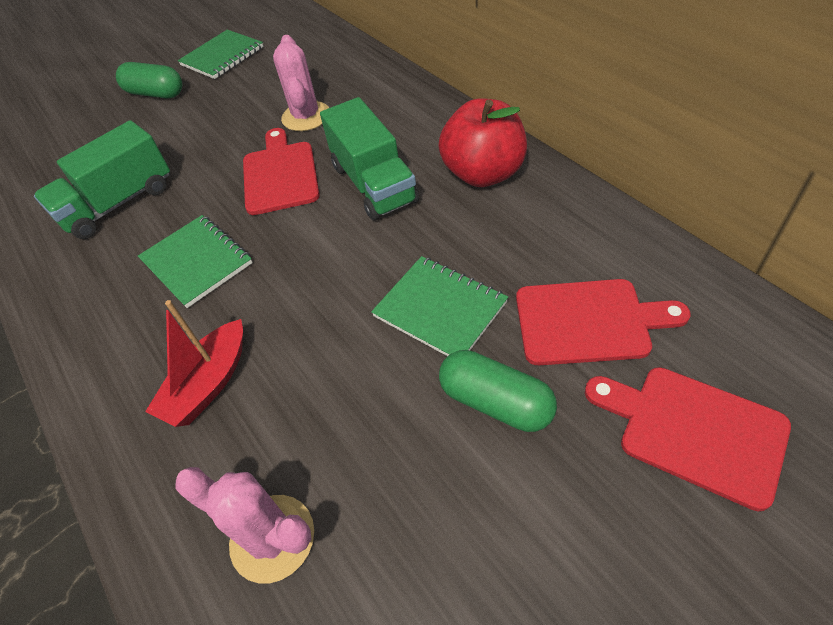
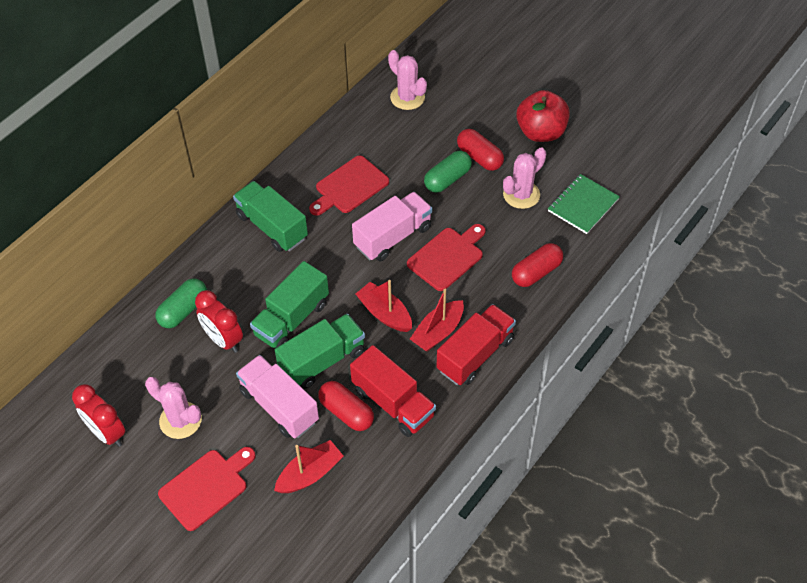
green notebook: 3 -> 1
green truck: 2 -> 3
pink cactus: 2 -> 3
pink truck: 0 -> 2
red boat: 1 -> 3
red capsule: 0 -> 3
red clock: 0 -> 2
red truck: 0 -> 2

